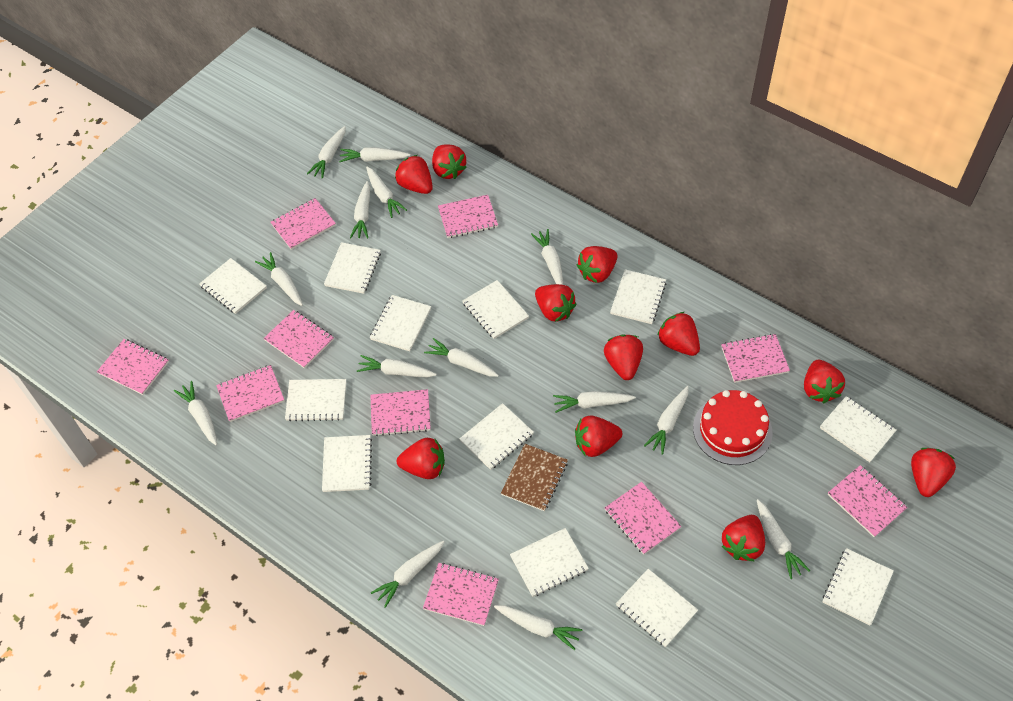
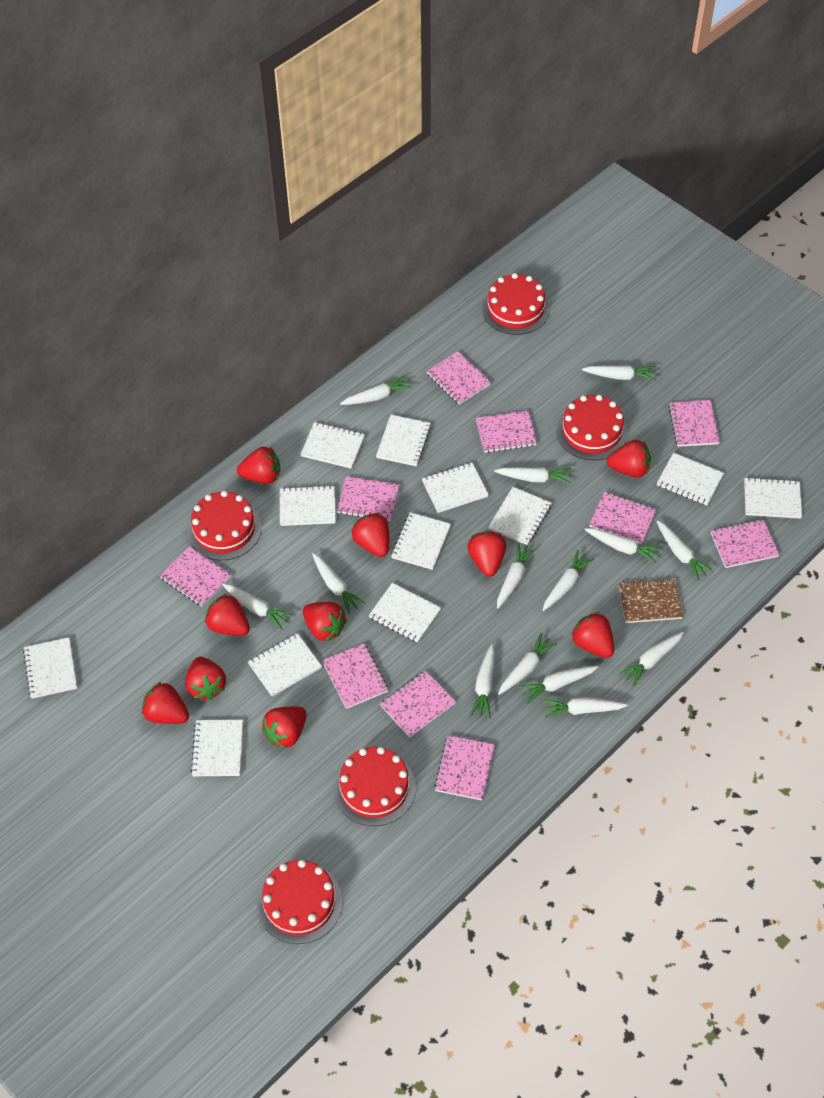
red cake: 1 -> 5
red strawberry: 11 -> 10

